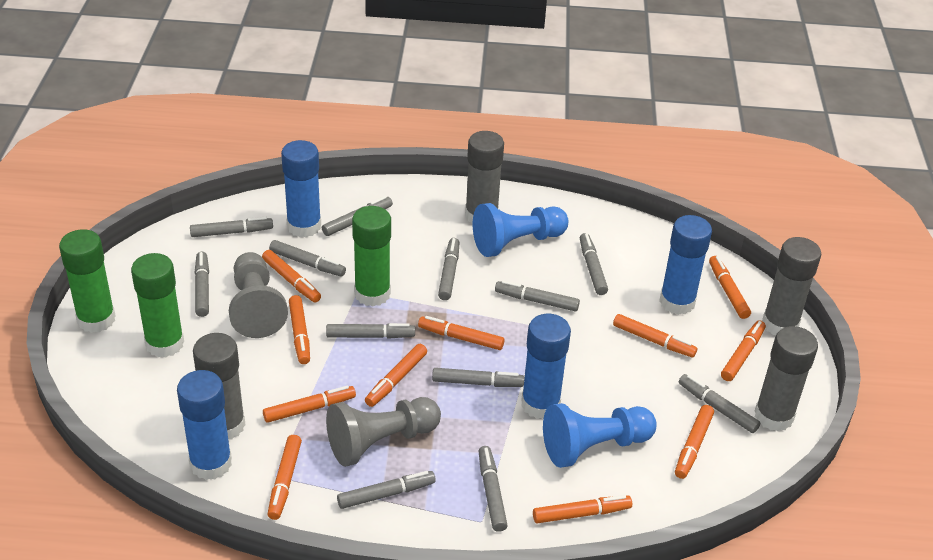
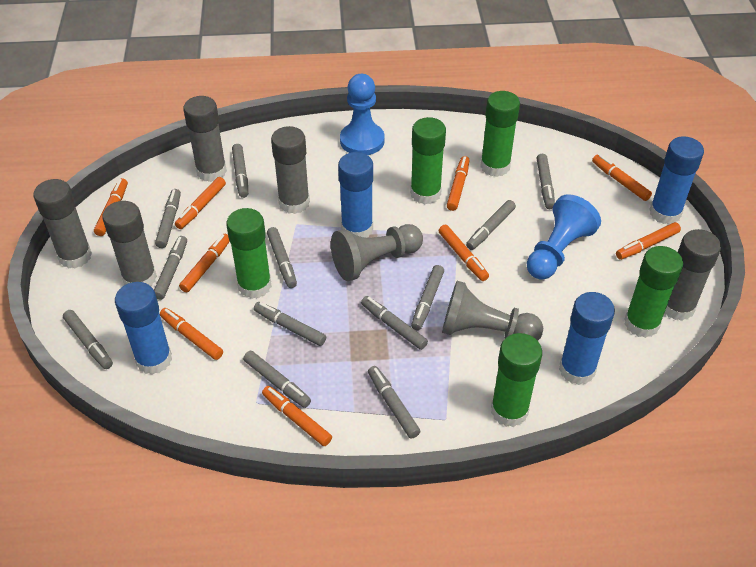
green glue stick: 3 -> 5
grey glue stick: 4 -> 5
orange marker: 11 -> 9

